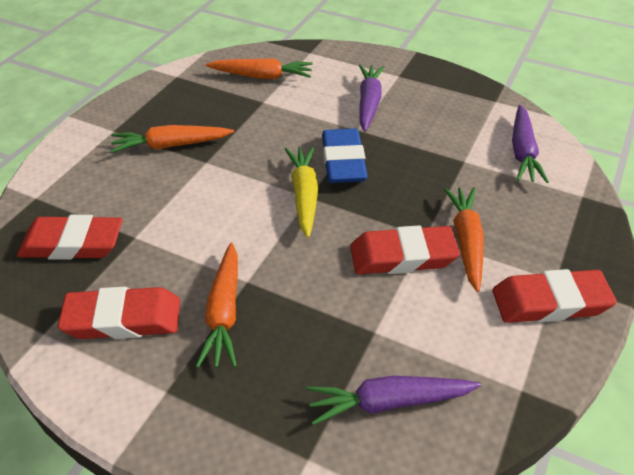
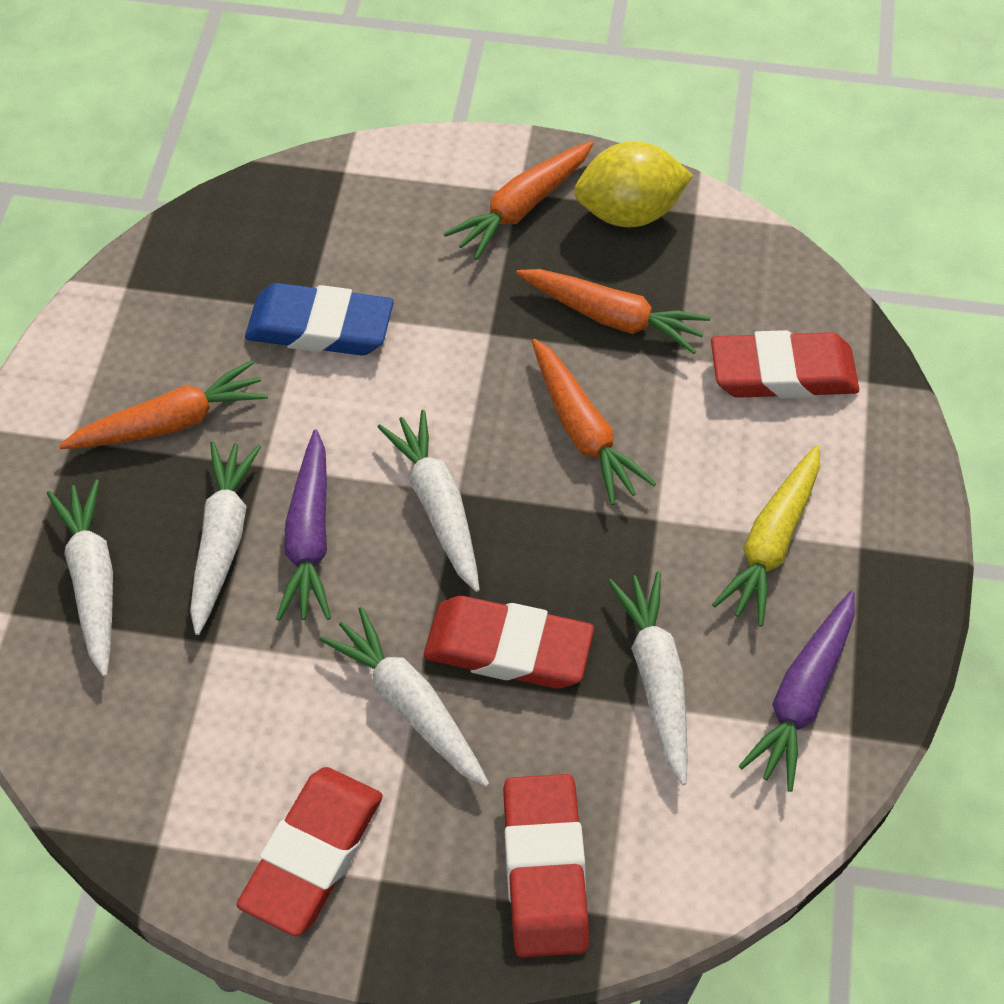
purple carrot: 3 -> 2
white carrot: 0 -> 5
yellow lemon: 0 -> 1

